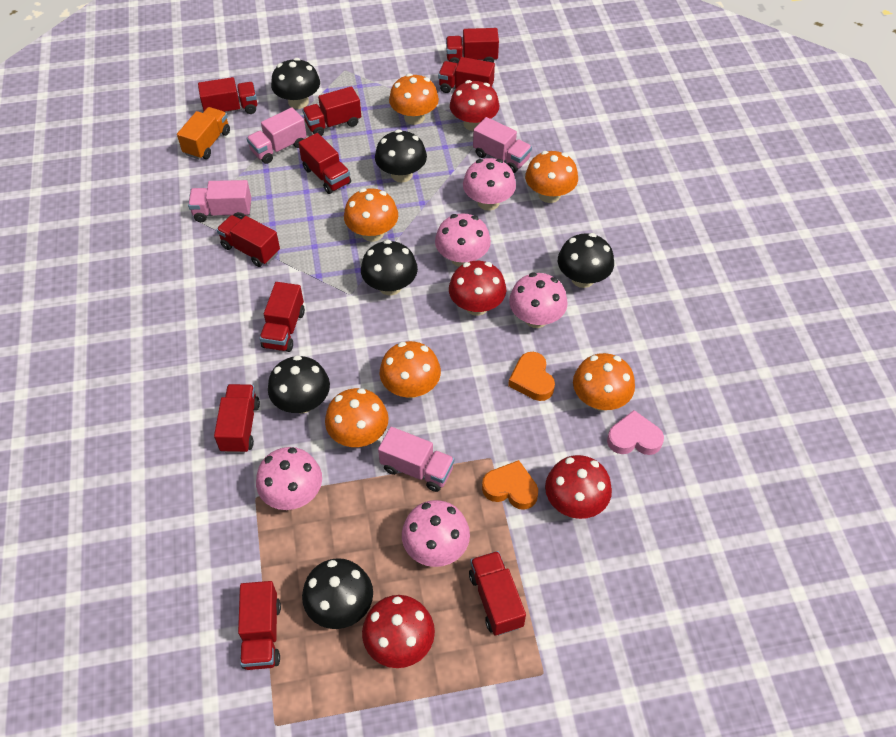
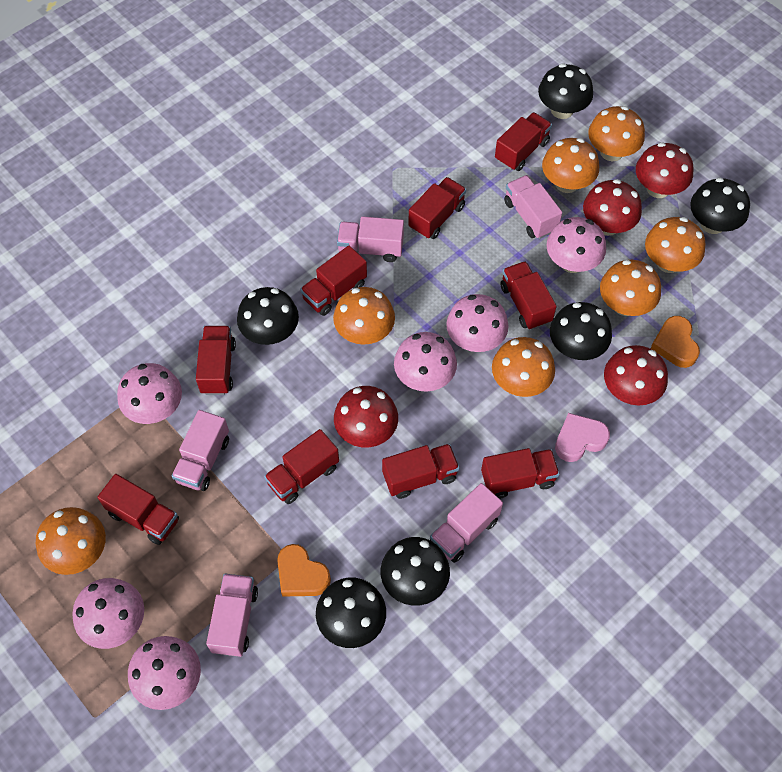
orange mushroom: 6 -> 7
orange truck: 1 -> 0
pink mushroom: 5 -> 6
pink truck: 4 -> 5
red truck: 10 -> 9

